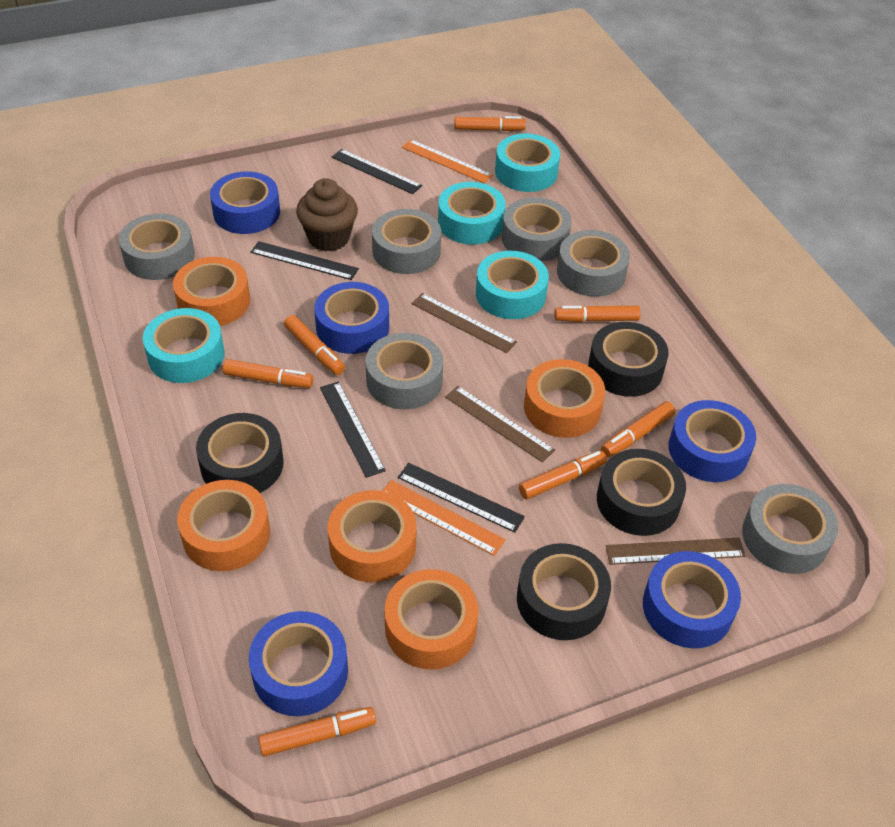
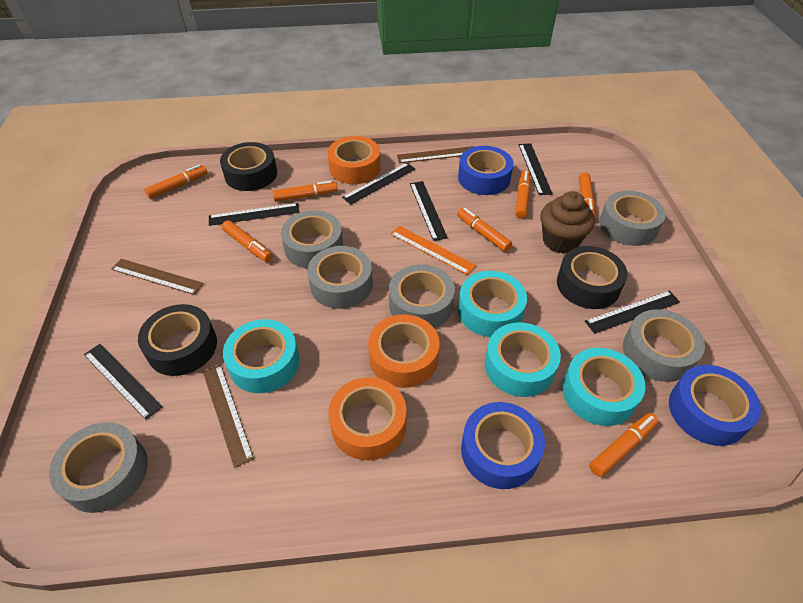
black ruler: 4 -> 6
black tape: 4 -> 3
blue tape: 5 -> 3
orange ruler: 2 -> 1
orange tape: 5 -> 3

